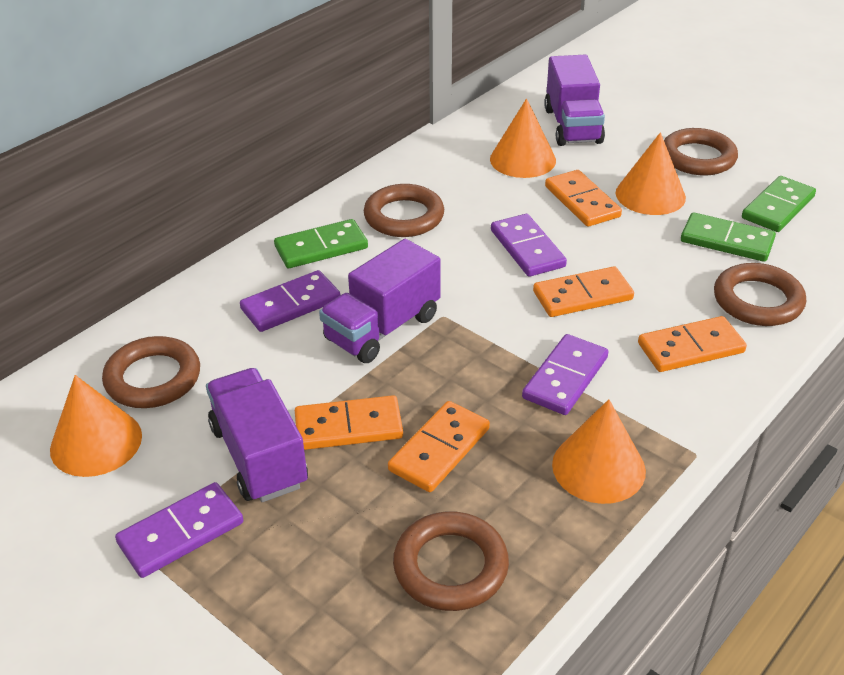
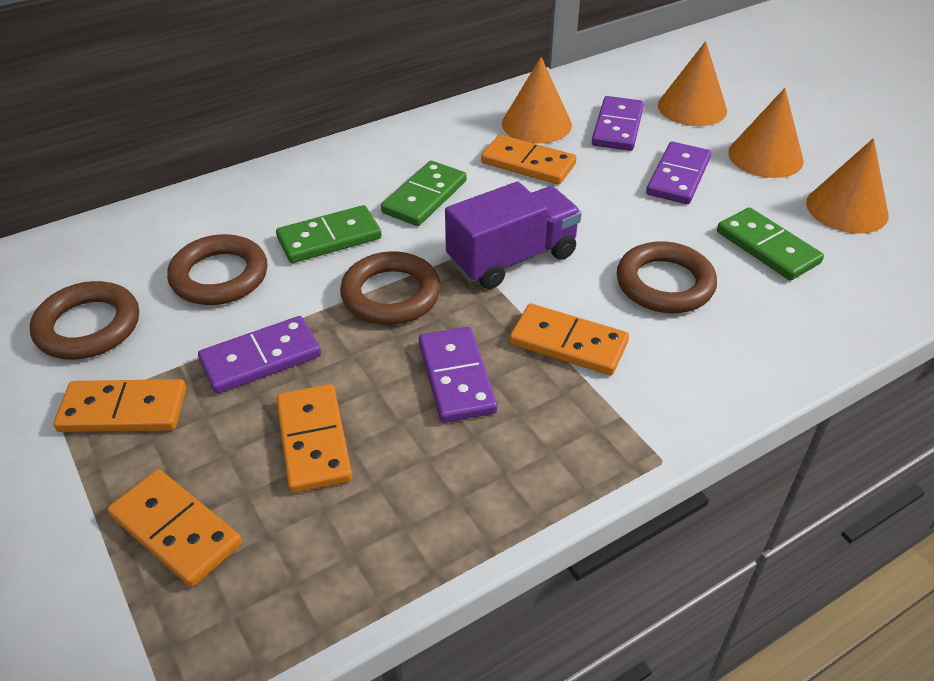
brown ring: 5 -> 4
purple truck: 3 -> 1

